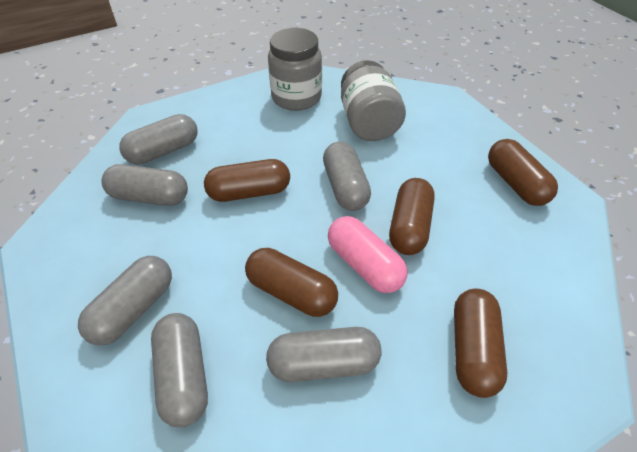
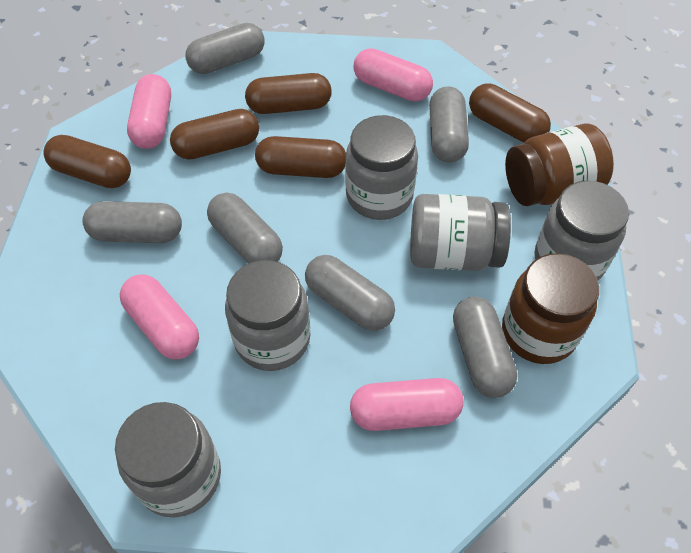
brown jar: 0 -> 2
grey jar: 2 -> 5
pink capsule: 1 -> 4

